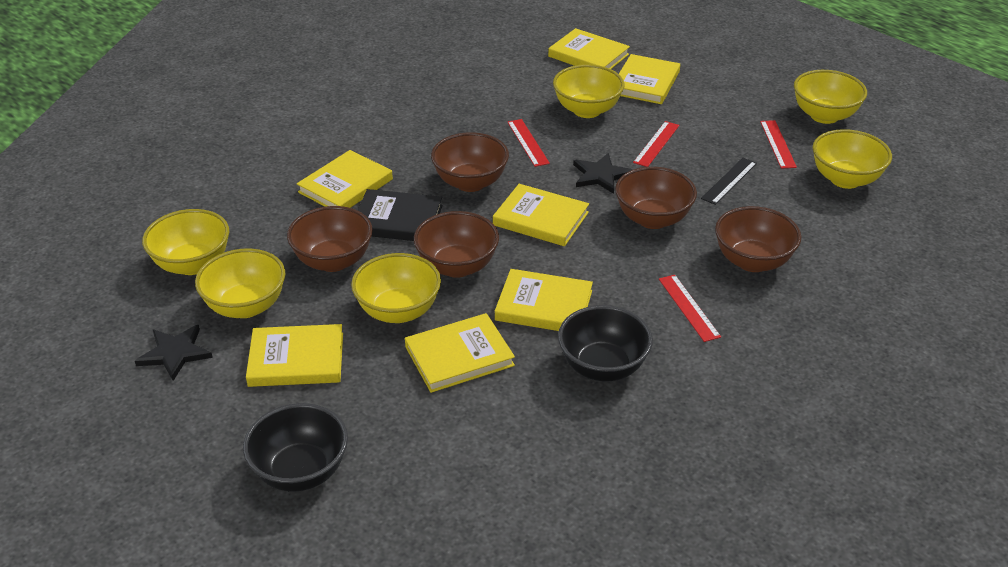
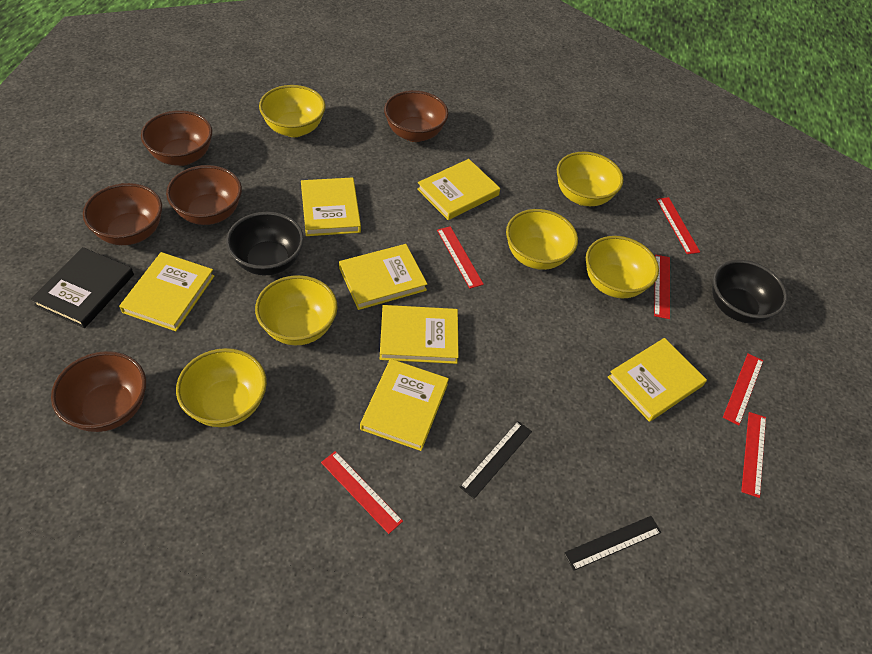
black ruler: 1 -> 2
black star: 2 -> 0
red ruler: 4 -> 6

